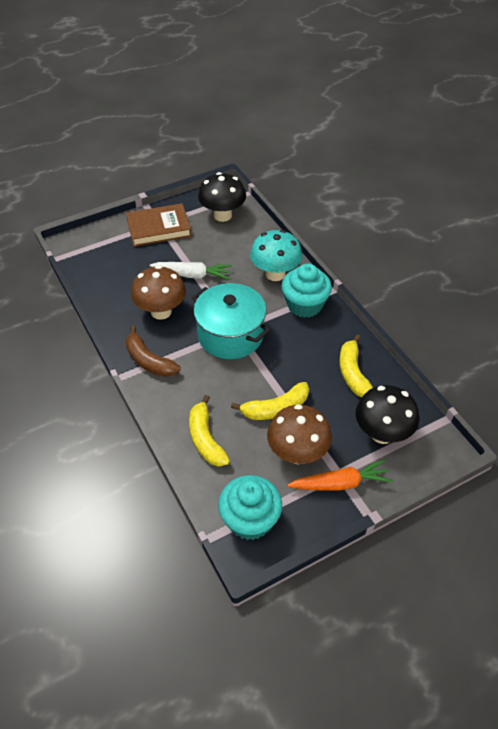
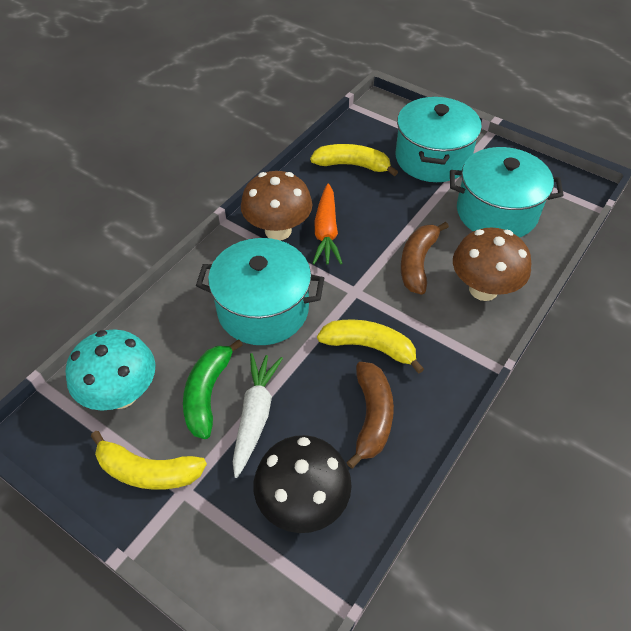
black mushroom: 2 -> 1
brown banana: 1 -> 2
brown book: 1 -> 0
green banana: 0 -> 1
turquoise cupcake: 2 -> 0
turquoise pot: 1 -> 3

